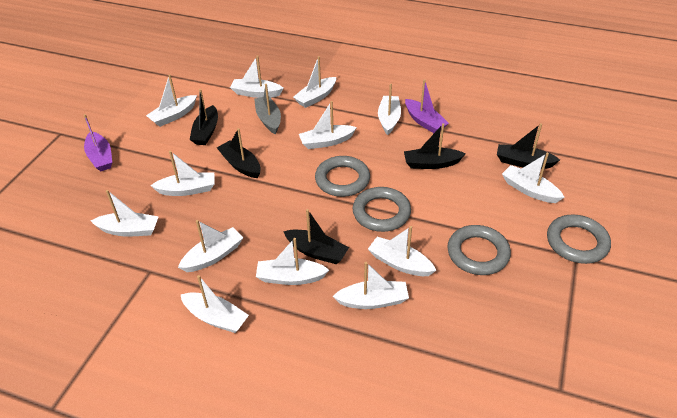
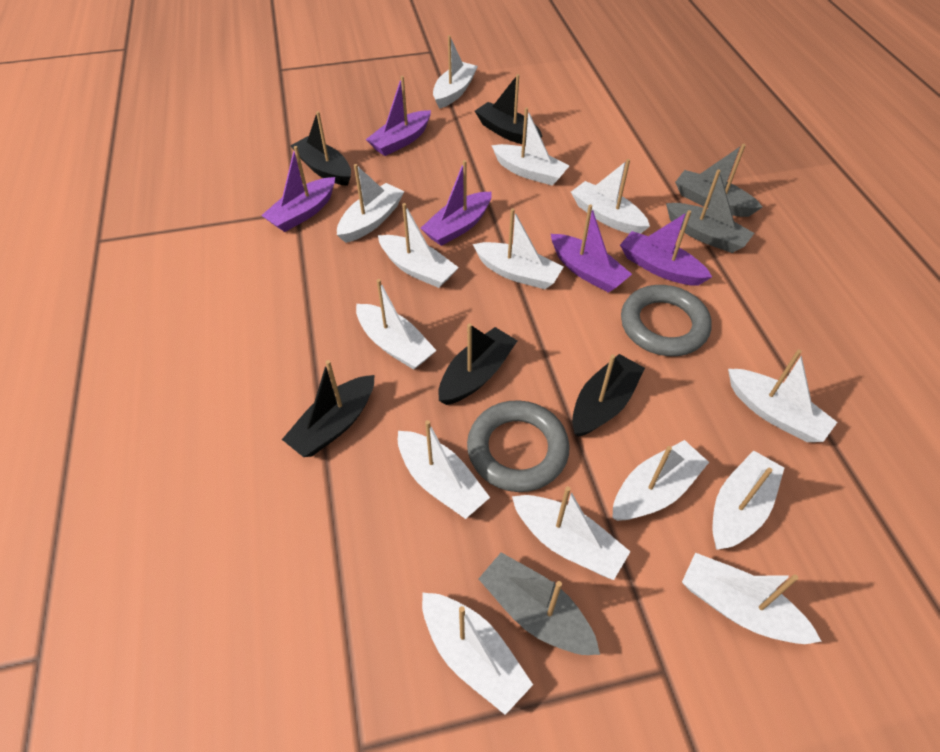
grey boat: 1 -> 3
grey ring: 4 -> 2
purple boat: 2 -> 5
white boat: 13 -> 14

